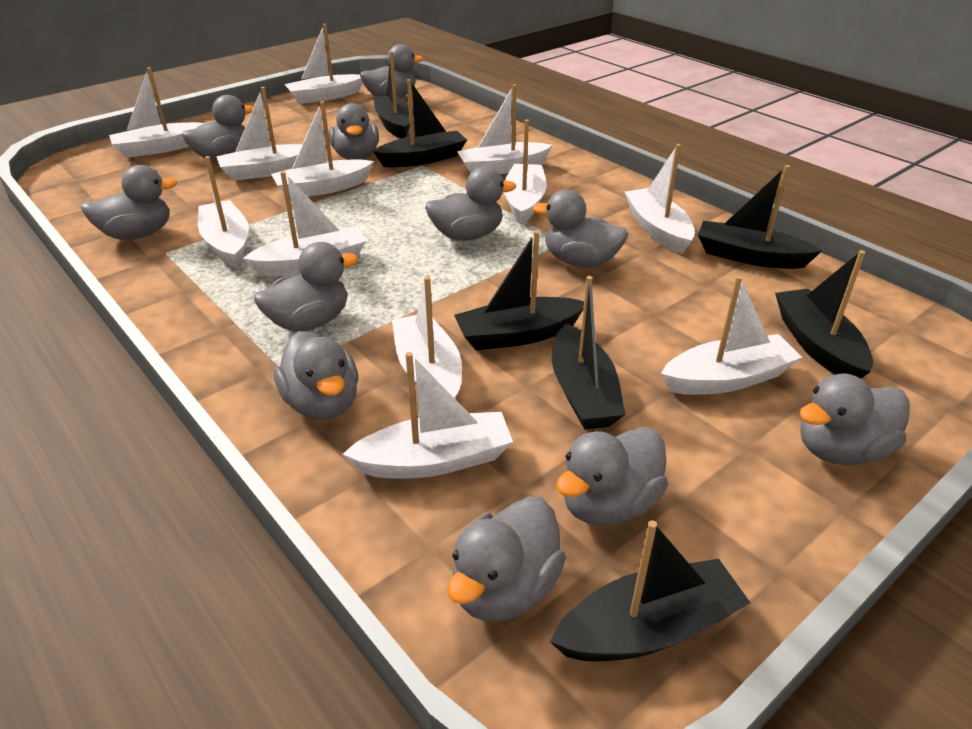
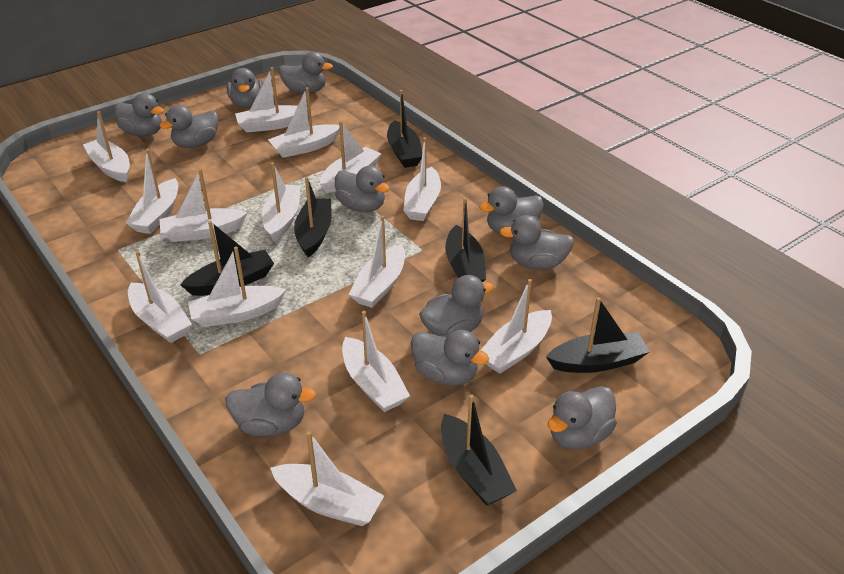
black boat: 7 -> 6
white boat: 12 -> 14

